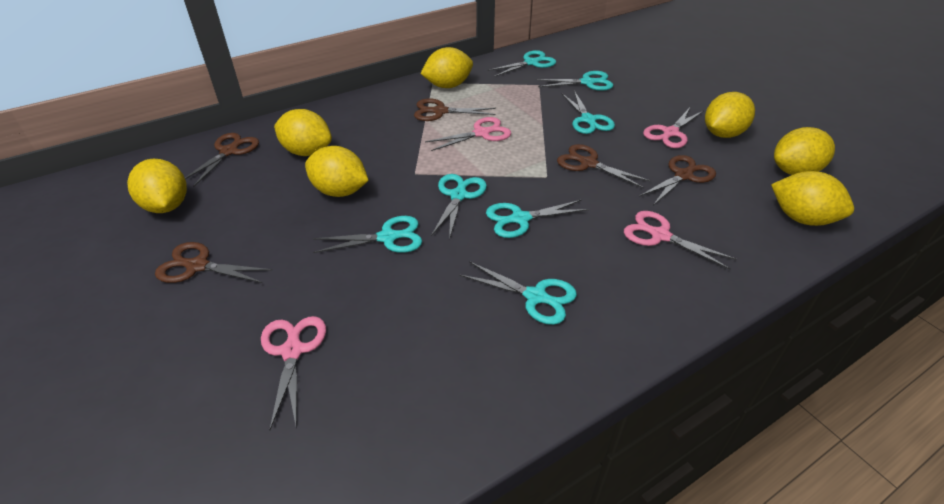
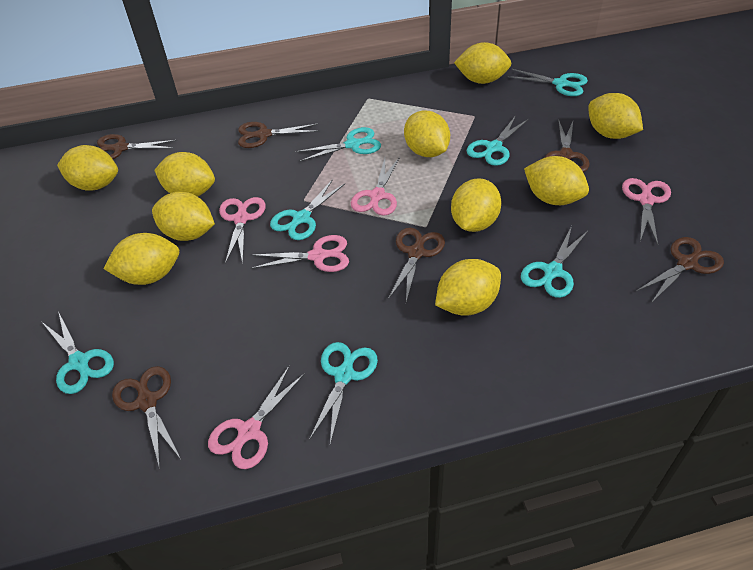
brown scissors: 5 -> 6
pink scissors: 4 -> 5
yellow lemon: 7 -> 10

